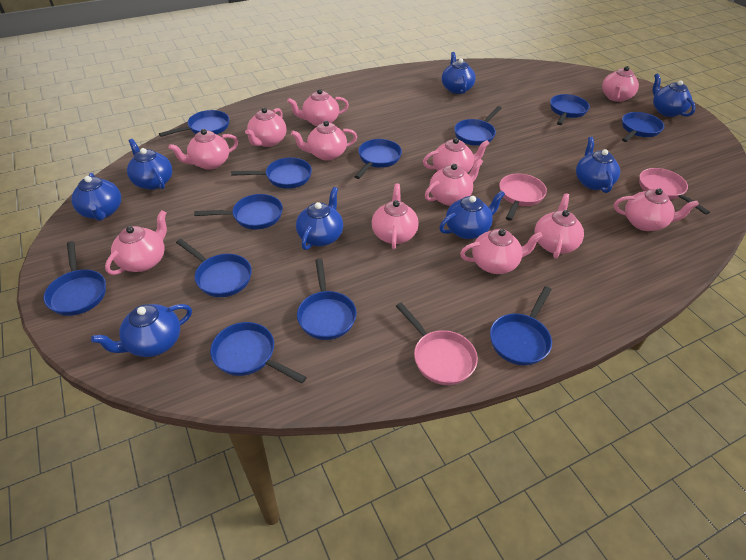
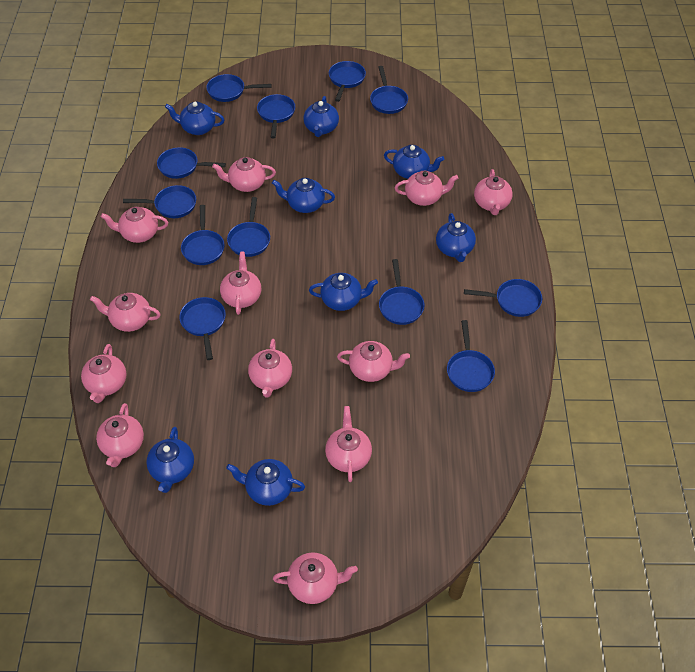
pink pan: 3 -> 0

